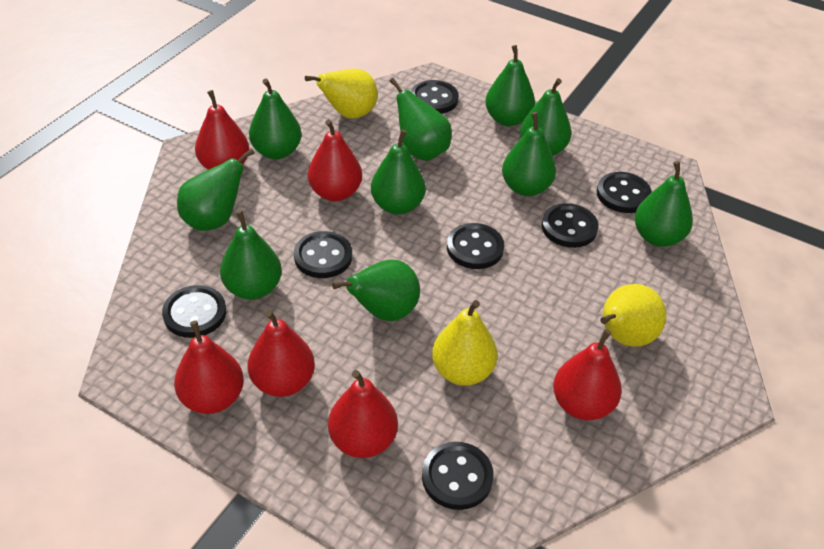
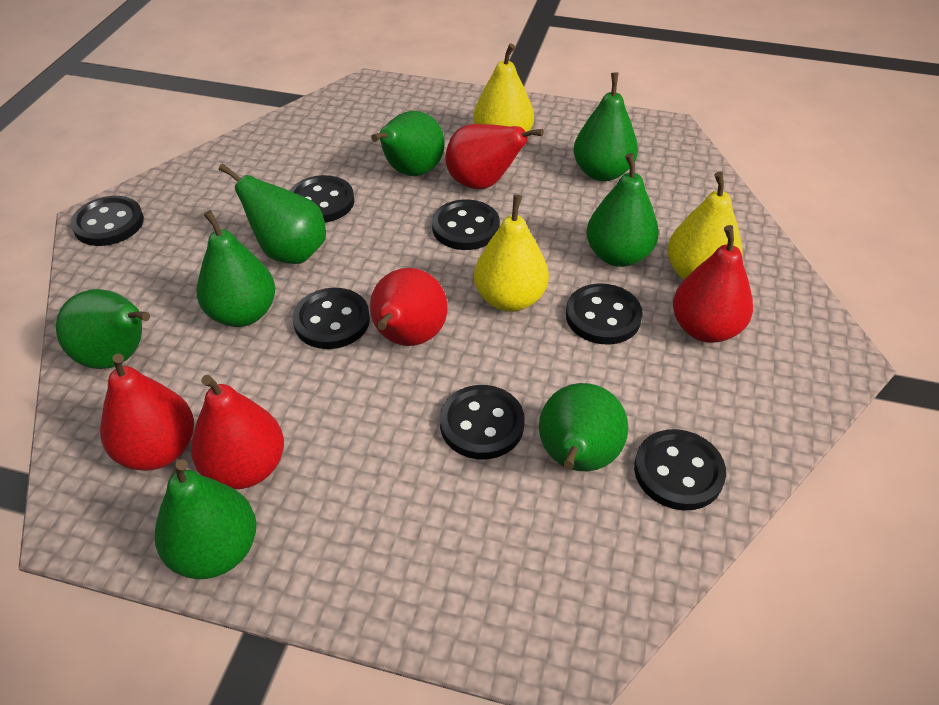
green pear: 10 -> 8
red pear: 6 -> 5

